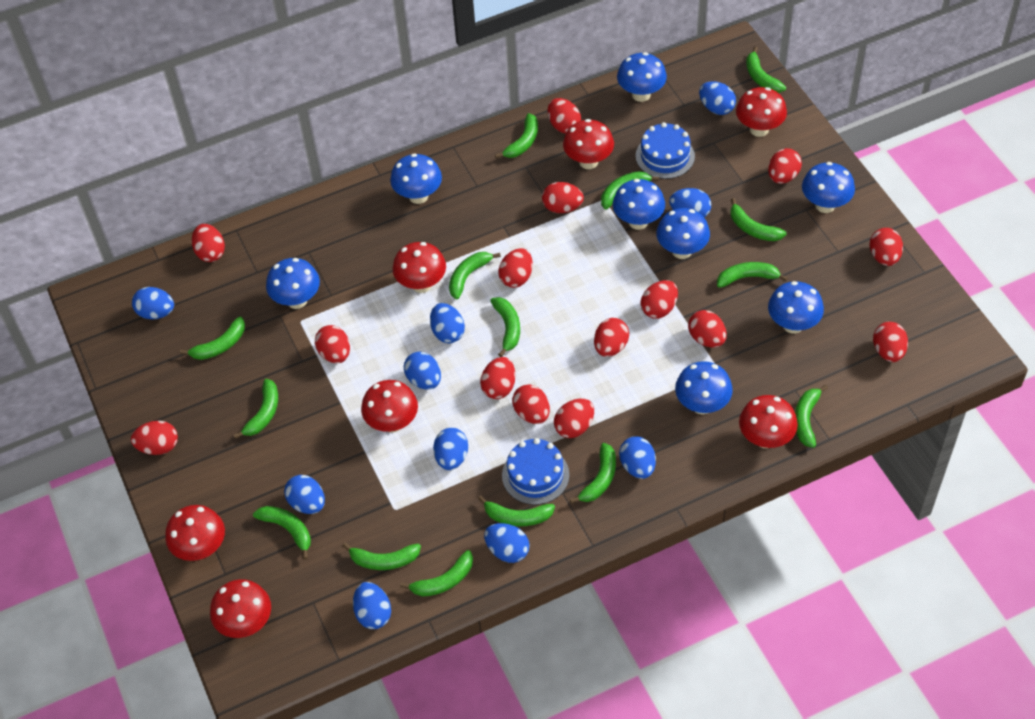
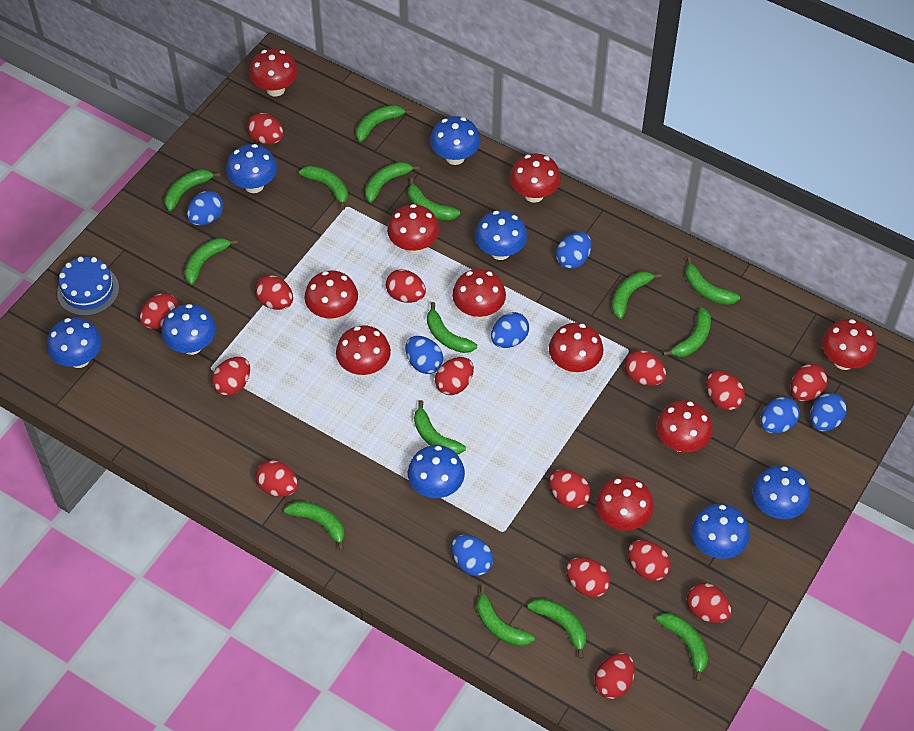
blue cake: 2 -> 1
blue egg: 10 -> 7
red mushroom: 7 -> 10

